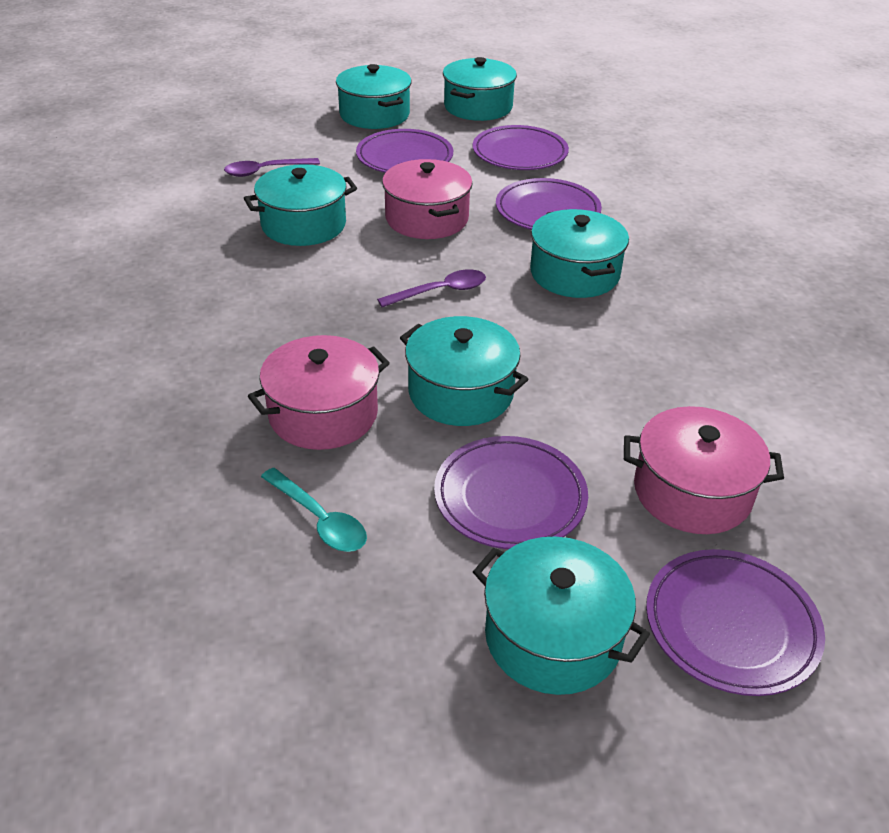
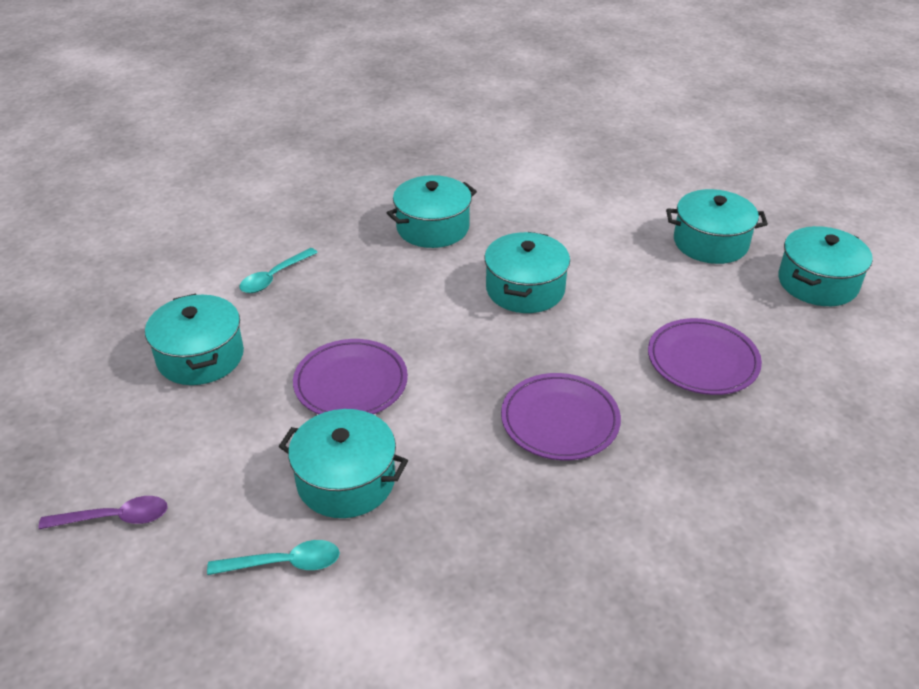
pink pot: 3 -> 0
purple plate: 5 -> 3
purple spoon: 2 -> 1
turquoise spoon: 1 -> 2

